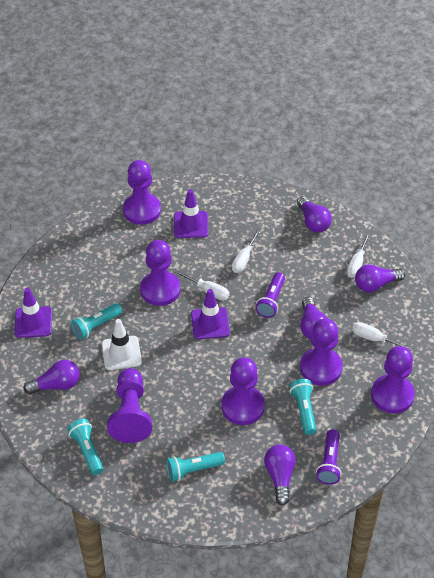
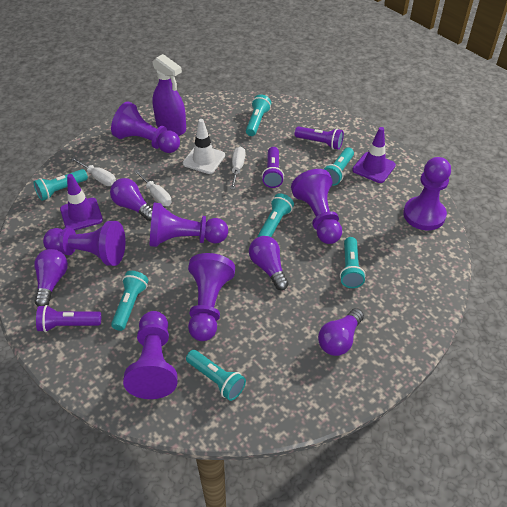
purple flashlight: 2 -> 3
purple light bulb: 5 -> 4
purple pawn: 6 -> 7
purple spray bottle: 0 -> 1
purple traffic cone: 3 -> 2
turquoise flashlight: 4 -> 7
white screwdriver: 4 -> 3

